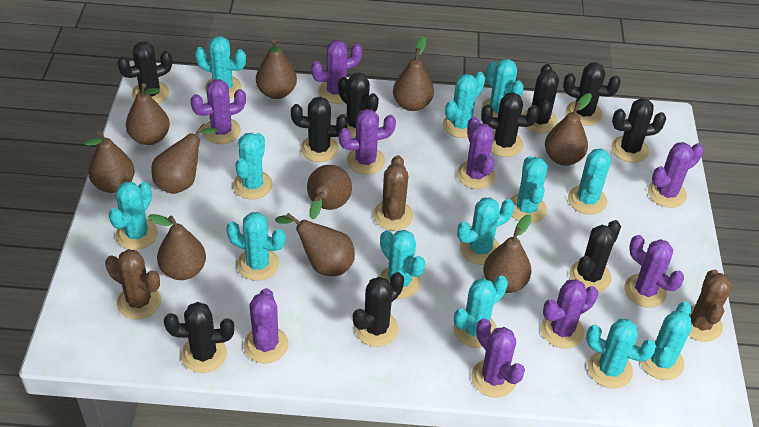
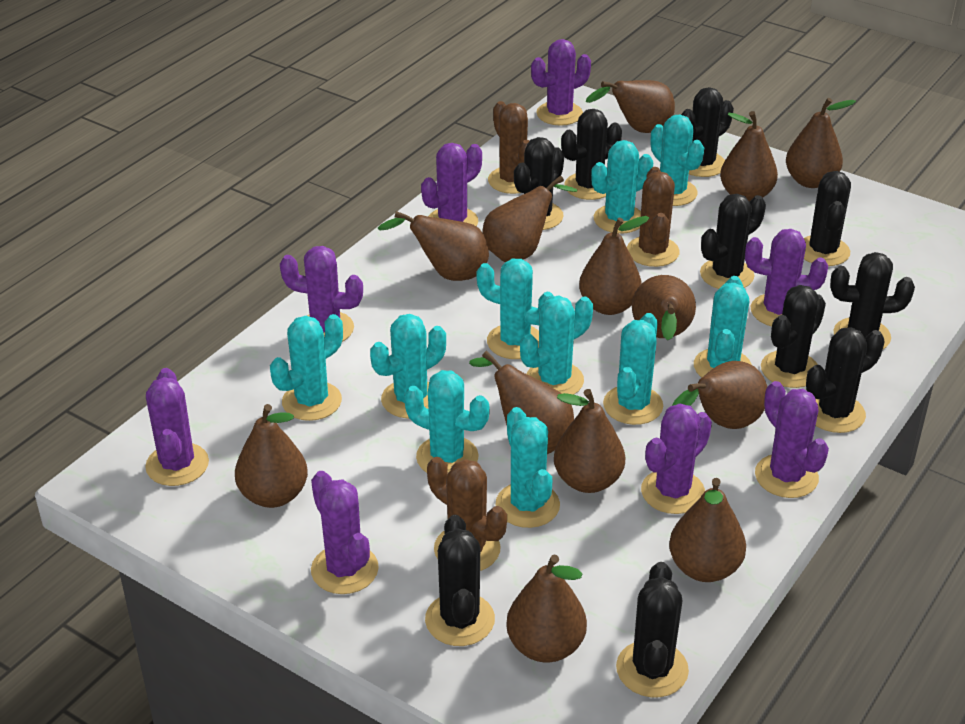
brown pear: 10 -> 13
purple cactus: 9 -> 8
turquoise cactus: 13 -> 10

